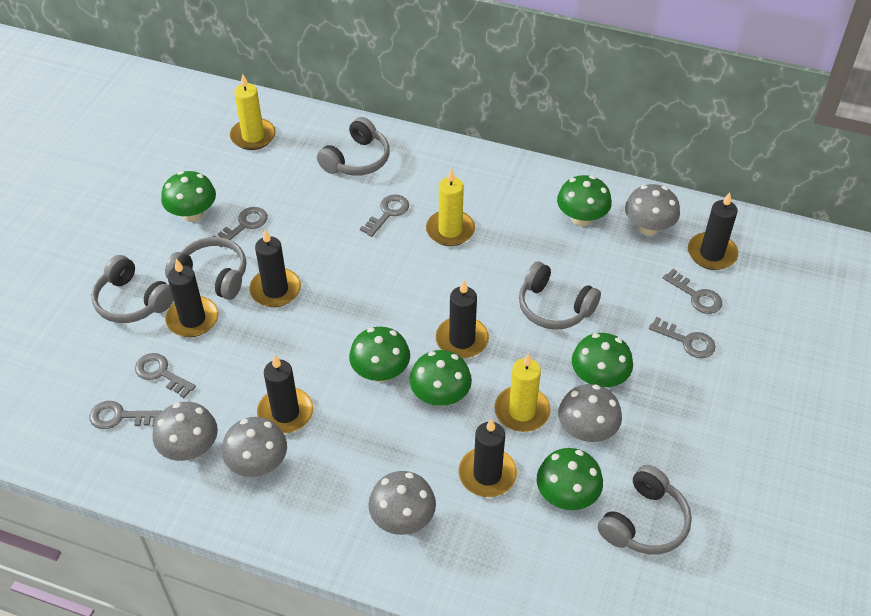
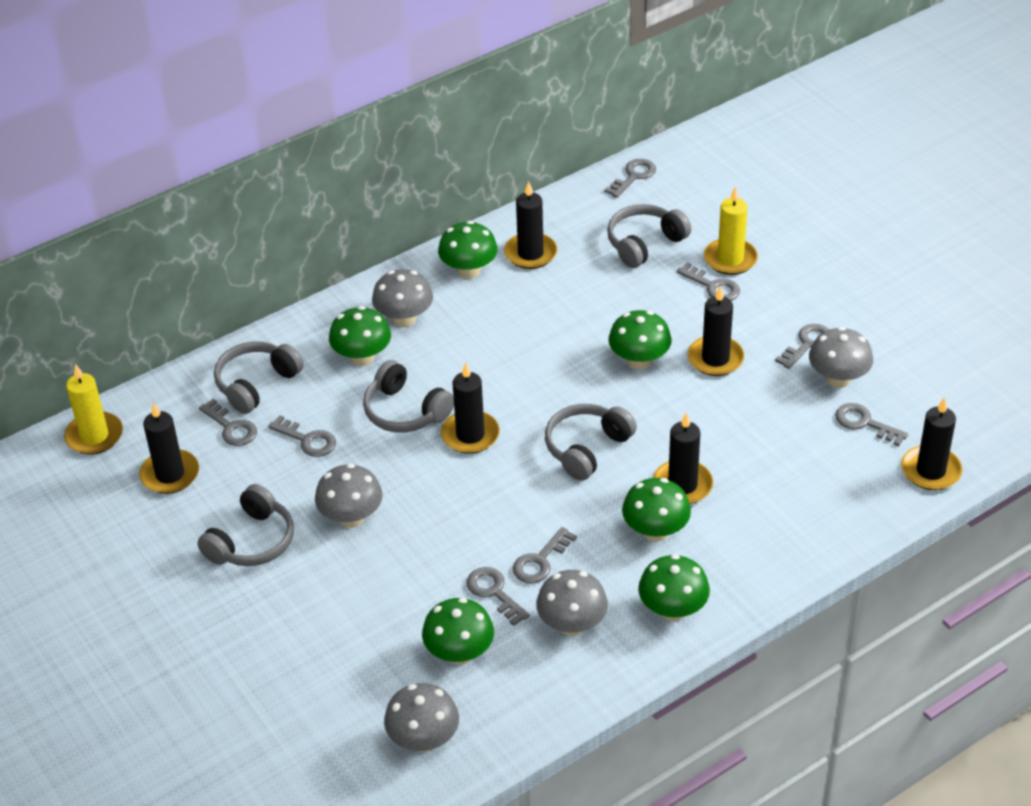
grey key: 6 -> 8
yellow candle: 3 -> 2

